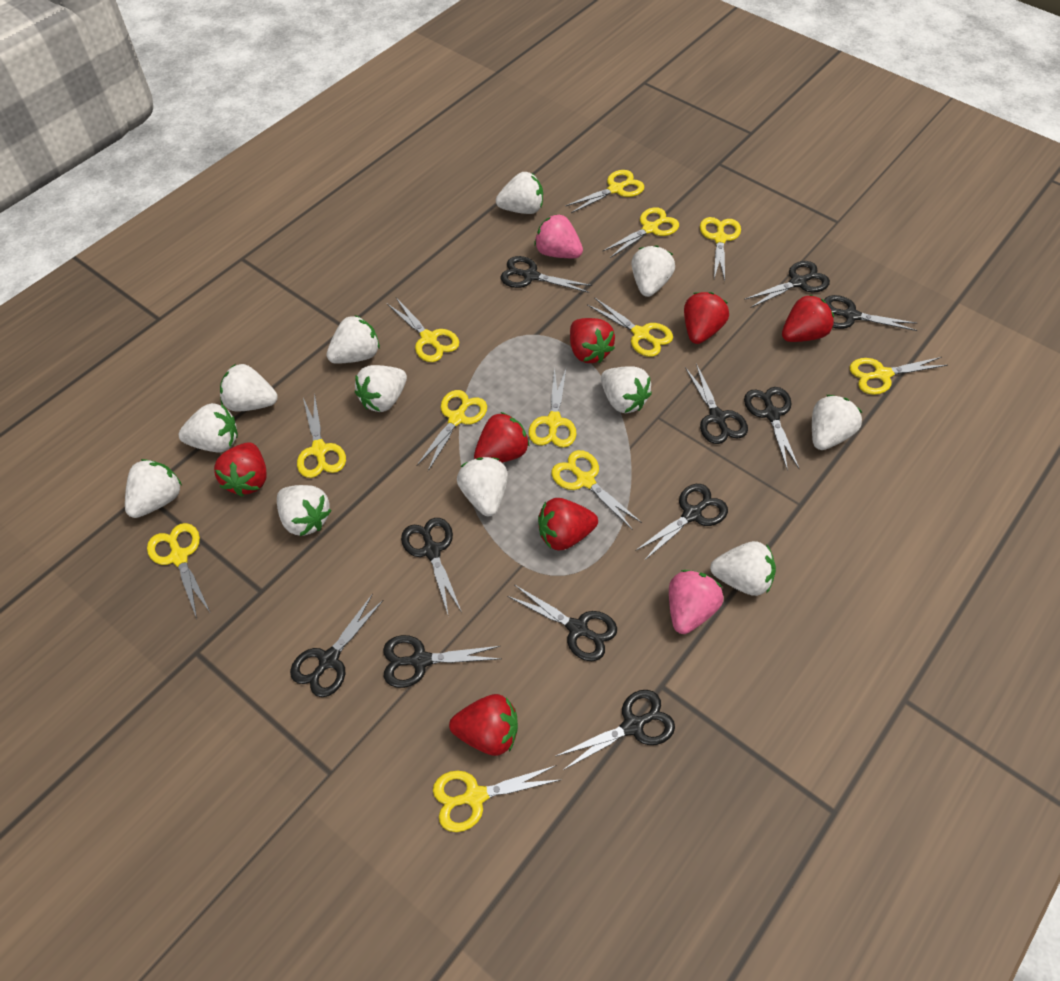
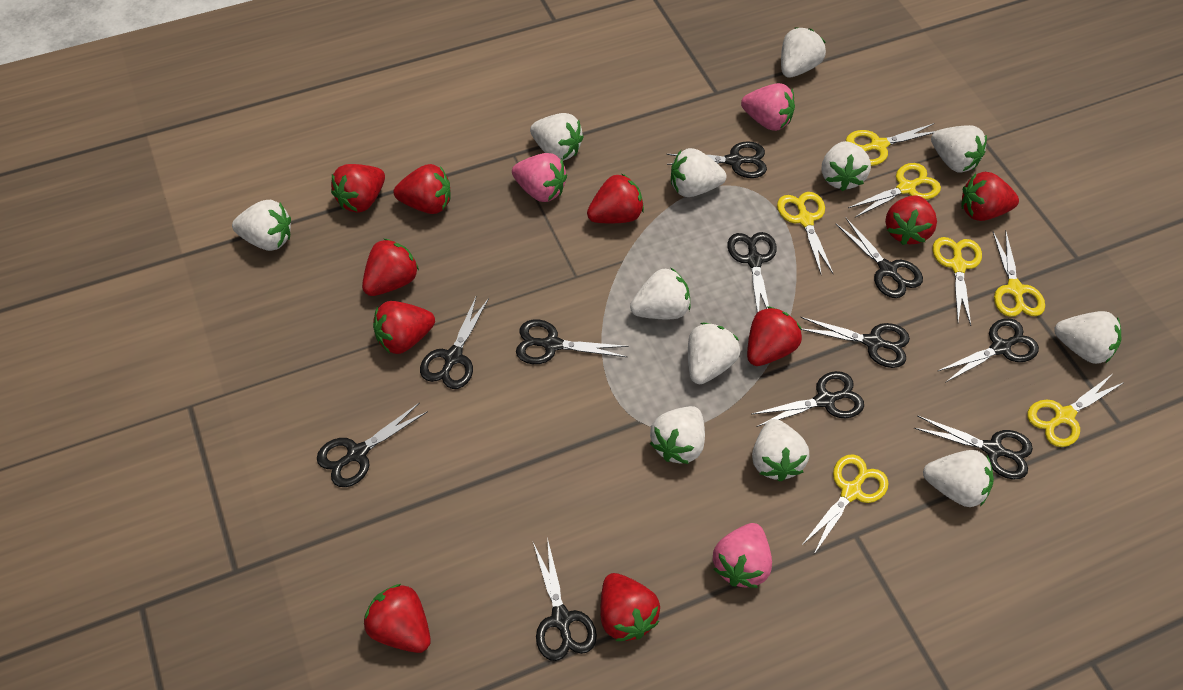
pink strawberry: 2 -> 3
red strawberry: 7 -> 10
yellow scissors: 12 -> 7

